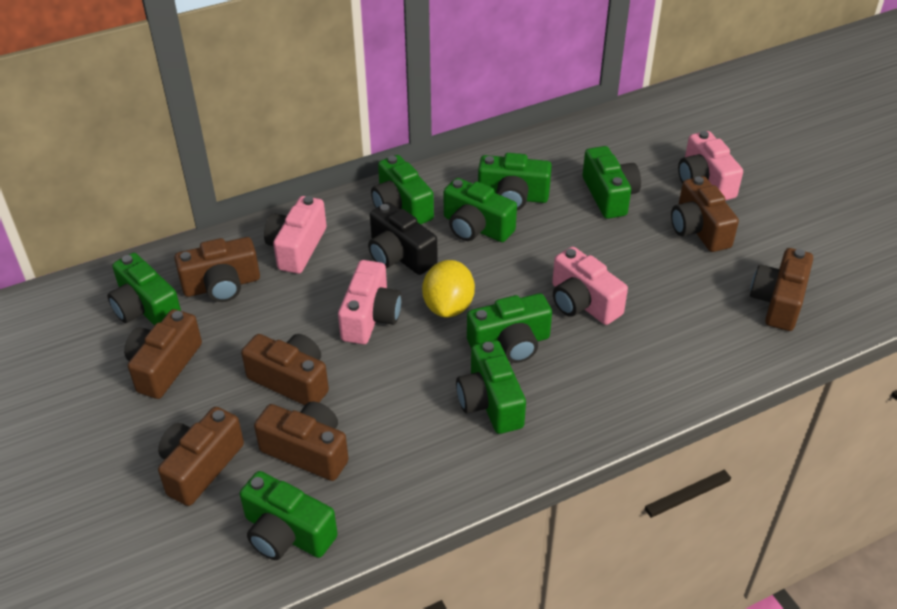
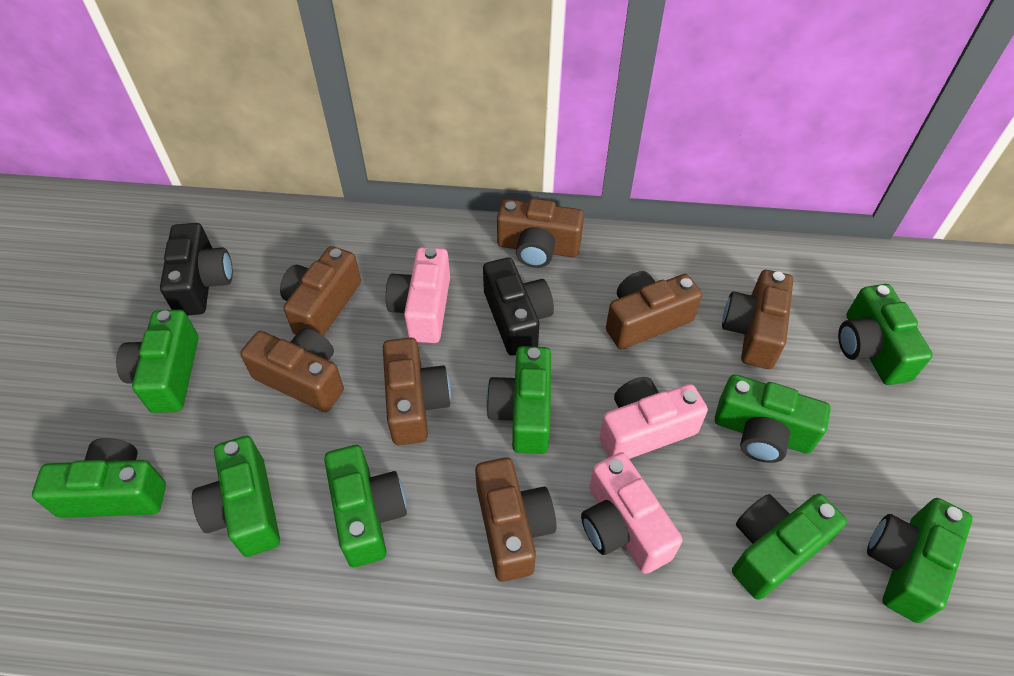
black camera: 1 -> 2
green camera: 8 -> 9
pink camera: 4 -> 3
yellow lemon: 1 -> 0

